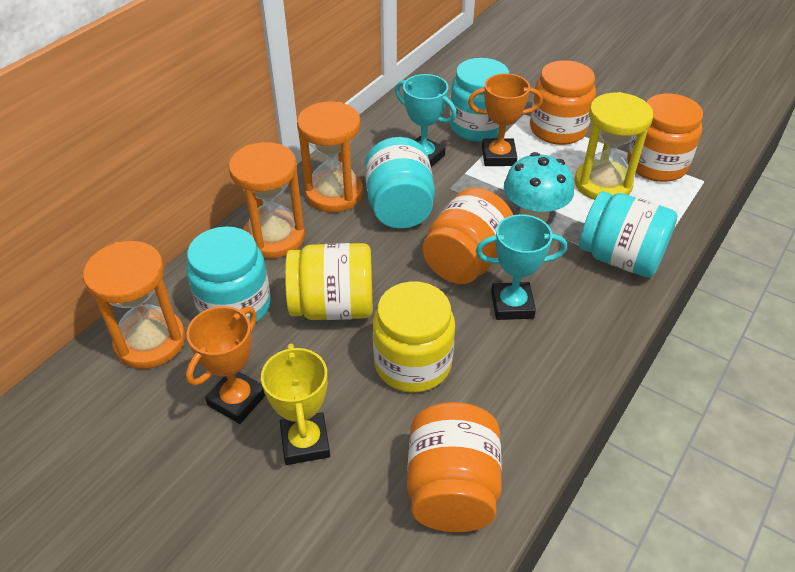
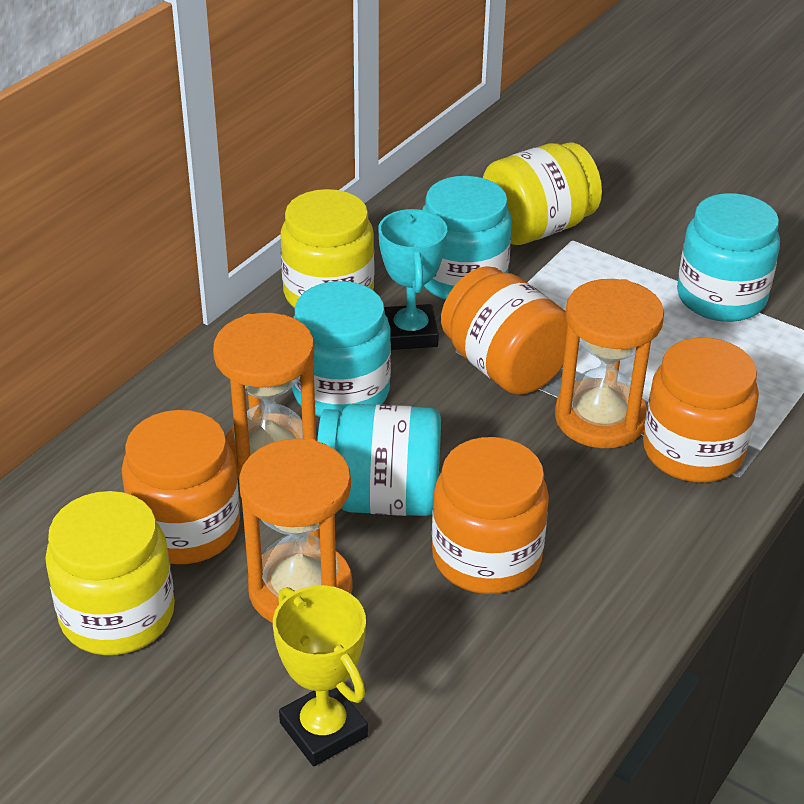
orange trophy: 2 -> 0
turquoise mushroom: 1 -> 0
turquoise trophy: 2 -> 1
yellow hourglass: 1 -> 0
yellow jar: 2 -> 3

